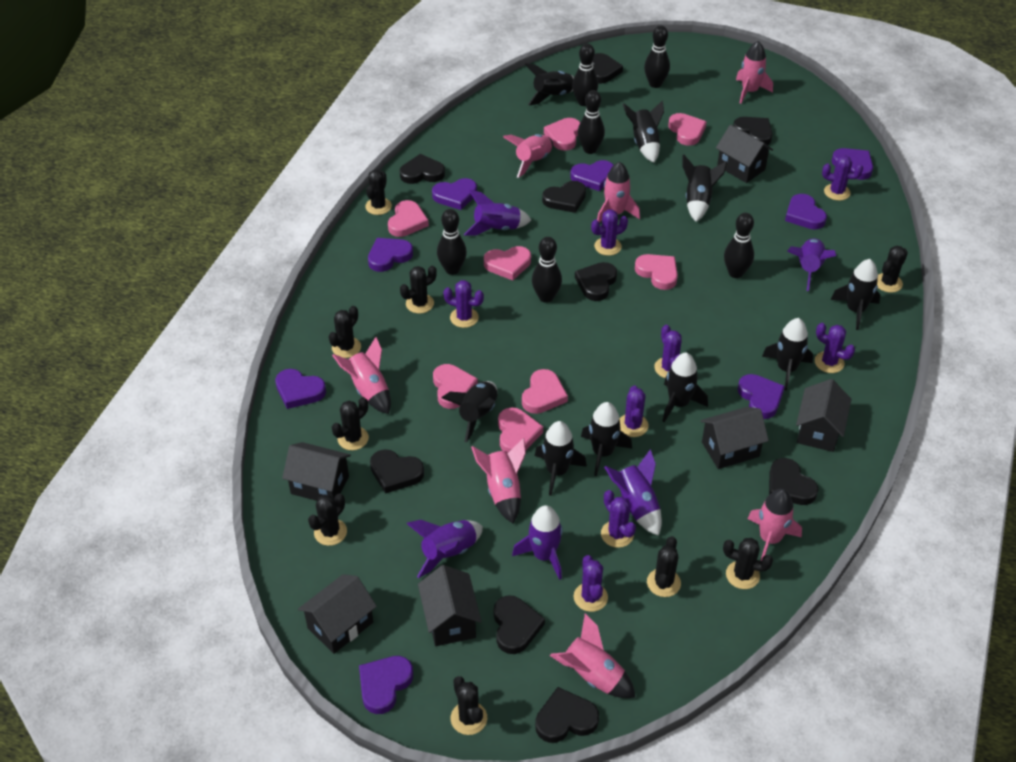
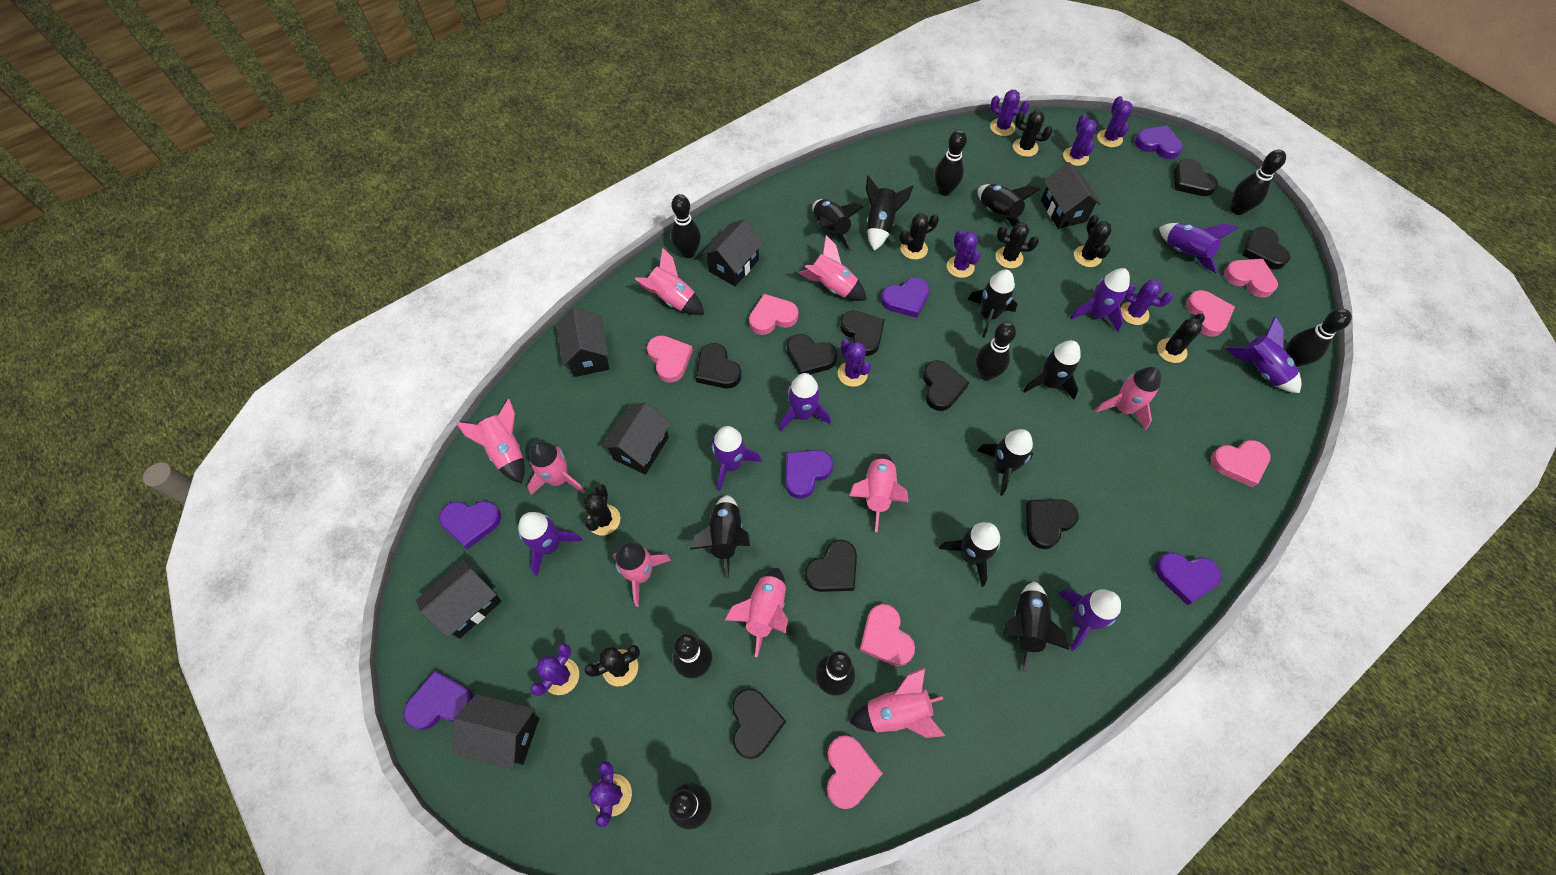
black bowling pin: 6 -> 8
black cactus: 9 -> 7
pink heart: 8 -> 7
pink rocket: 7 -> 9
purple heart: 8 -> 6
purple rocket: 5 -> 7

